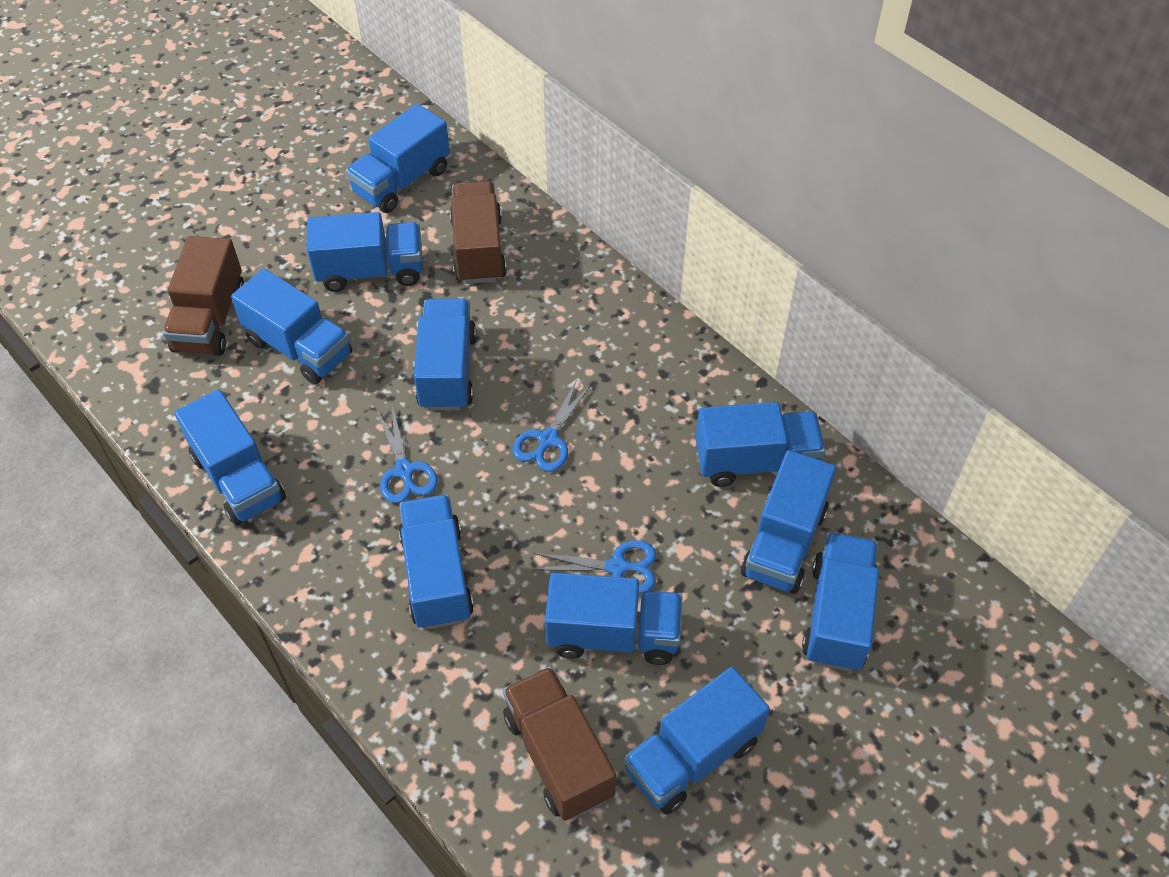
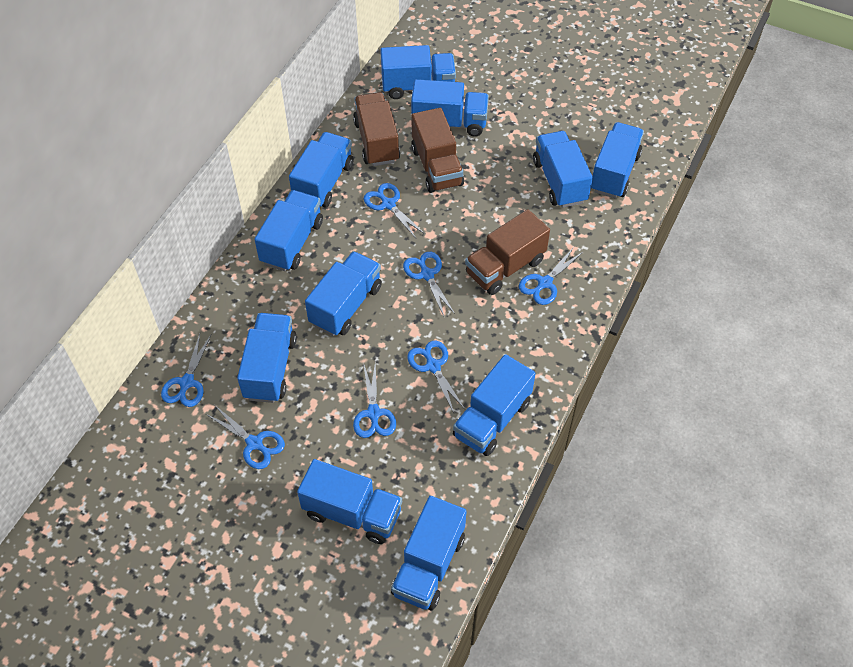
blue scissors: 3 -> 7

